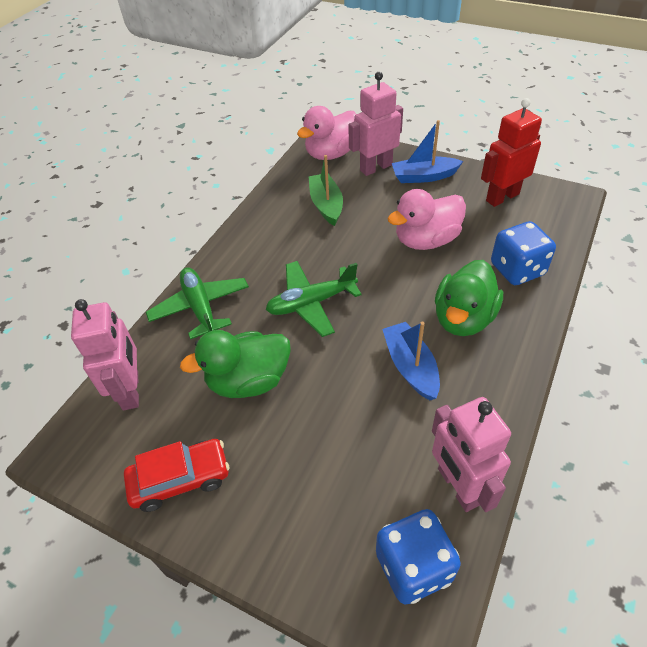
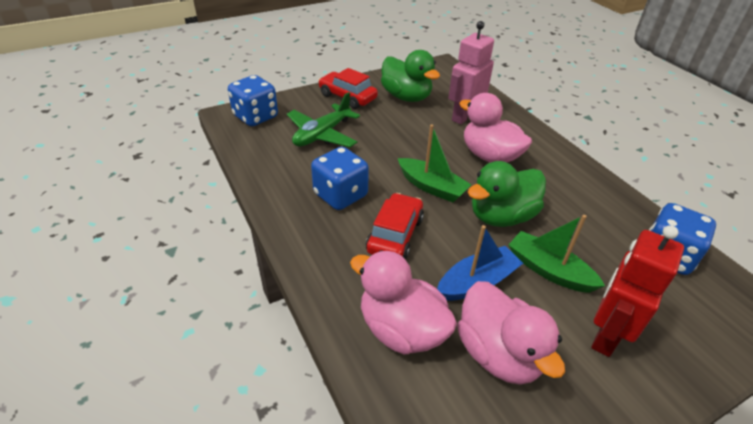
blue boat: 2 -> 1
blue dice: 2 -> 3
green boat: 1 -> 2
green plane: 2 -> 1
pink duck: 2 -> 3
pink robot: 3 -> 1
red car: 1 -> 2

